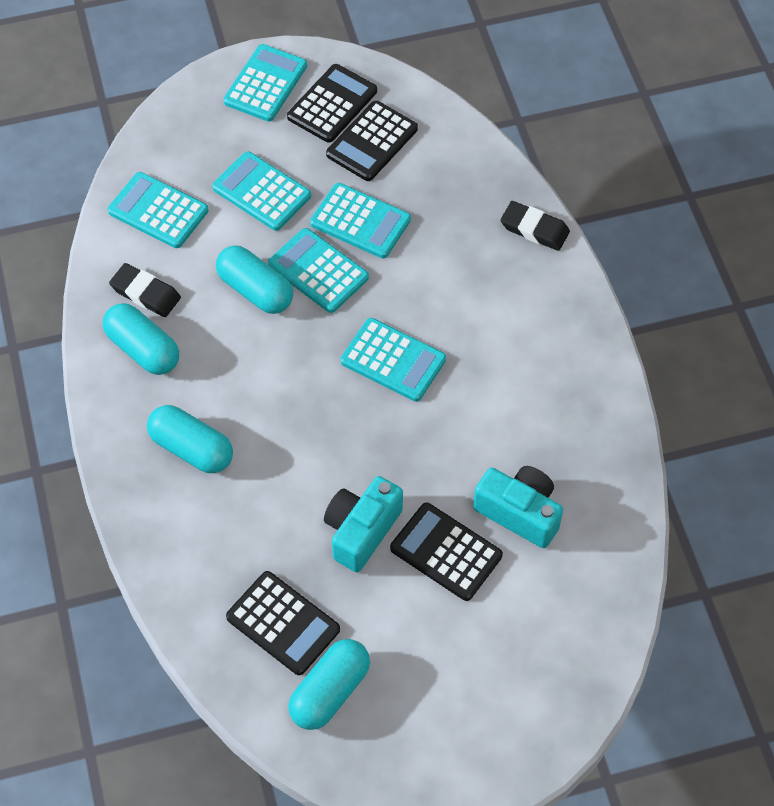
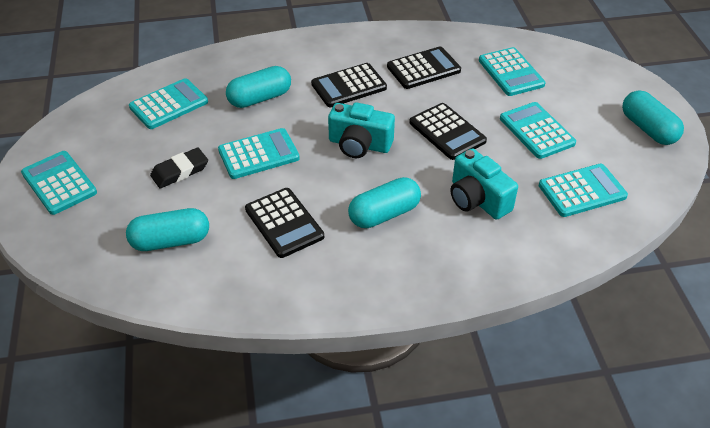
black eraser: 2 -> 1

